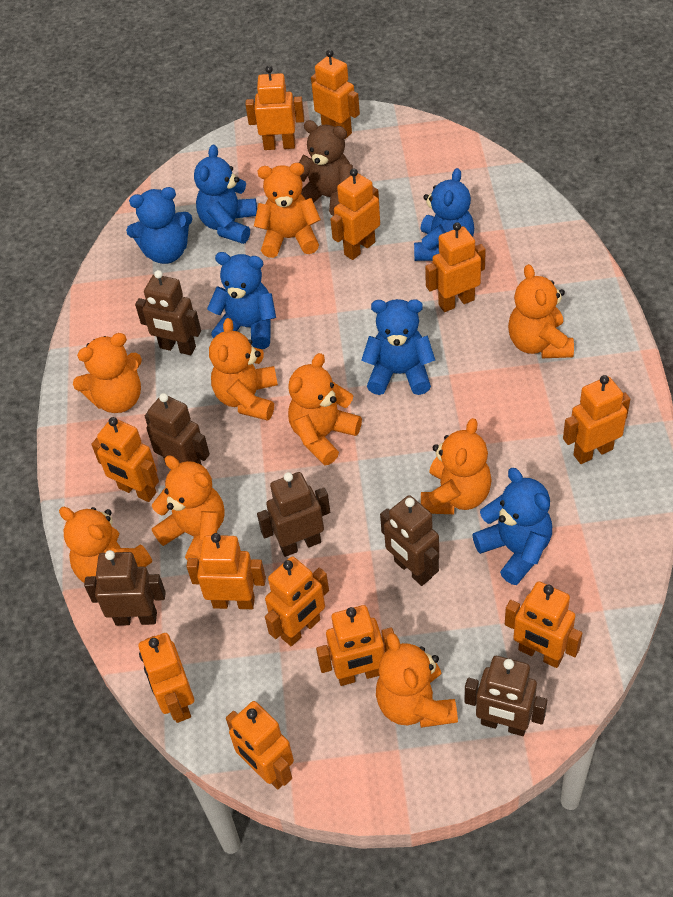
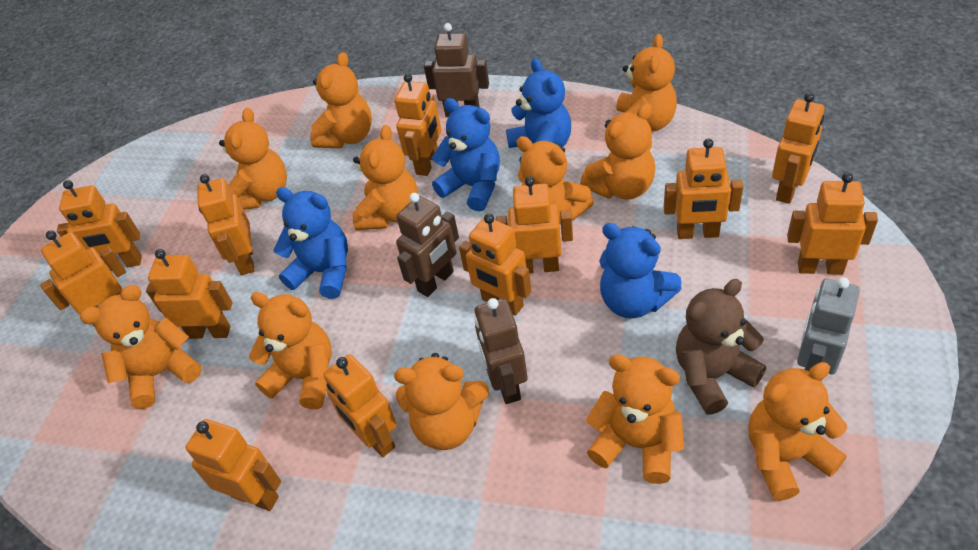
blue teddy bear: 6 -> 4
brown robot: 6 -> 3
grey robot: 0 -> 1
orange teddy bear: 9 -> 11

